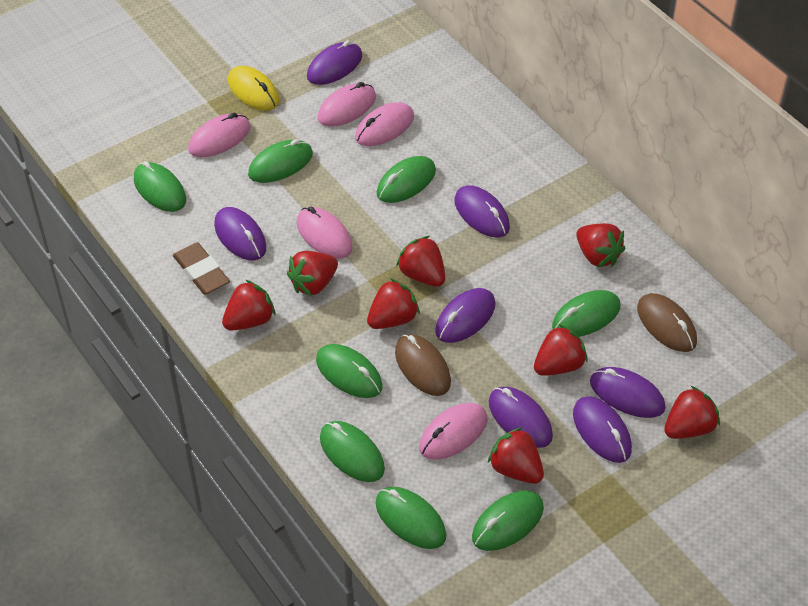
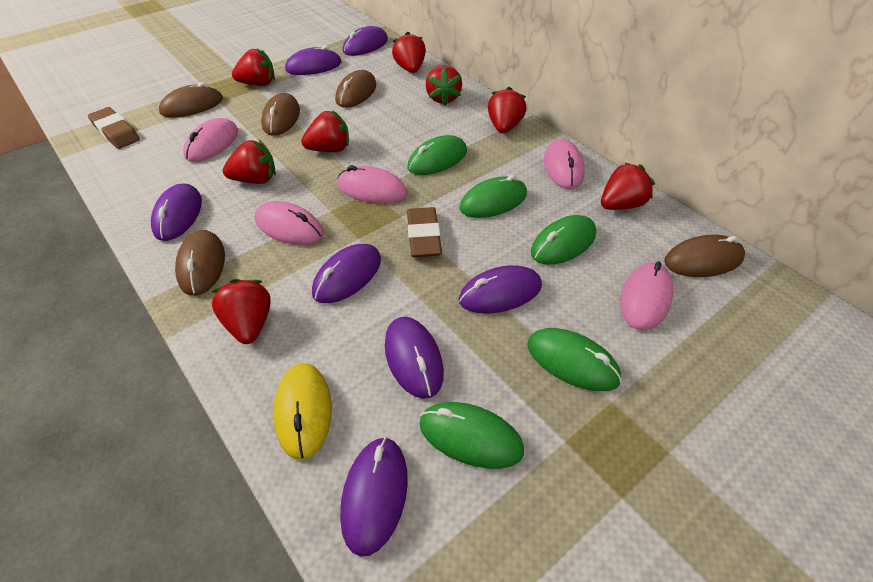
brown eraser: 1 -> 2
brown mouse: 2 -> 5
green mouse: 8 -> 5

